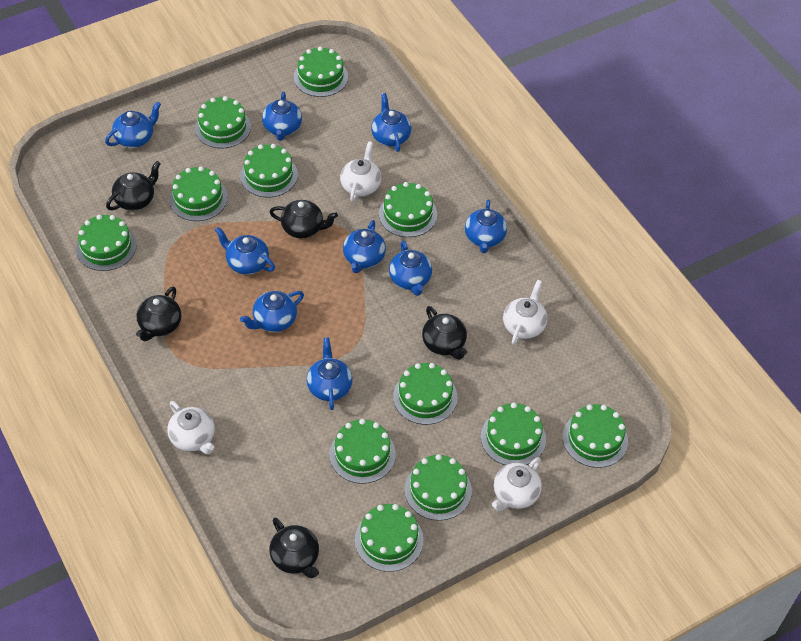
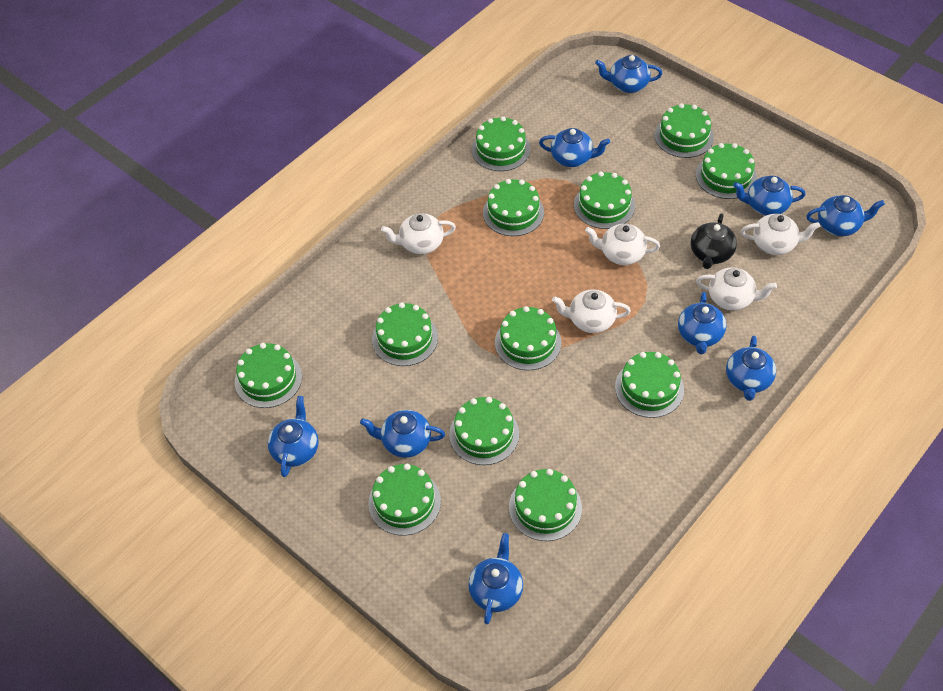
black teapot: 5 -> 1
white teapot: 4 -> 5

